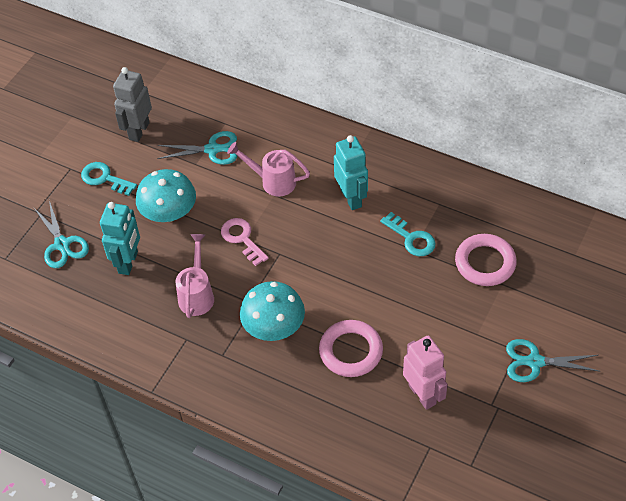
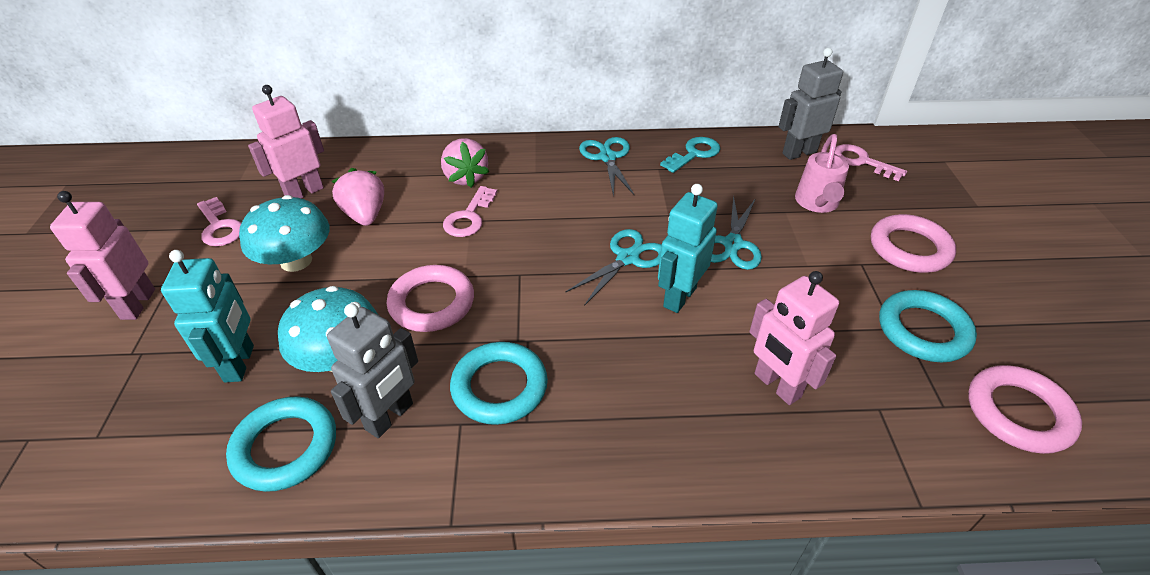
grey robot: 1 -> 2
pink key: 1 -> 3
pink ring: 2 -> 3
pink robot: 1 -> 3
pink strawberry: 0 -> 2
pink watering can: 2 -> 1
turquoise key: 2 -> 1
turquoise ring: 0 -> 3

